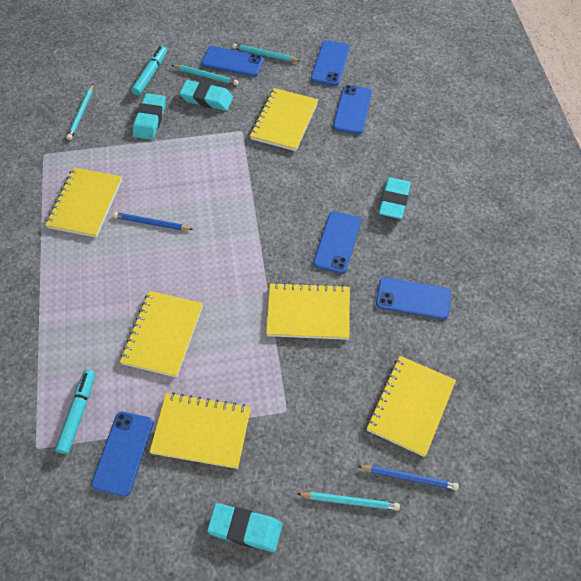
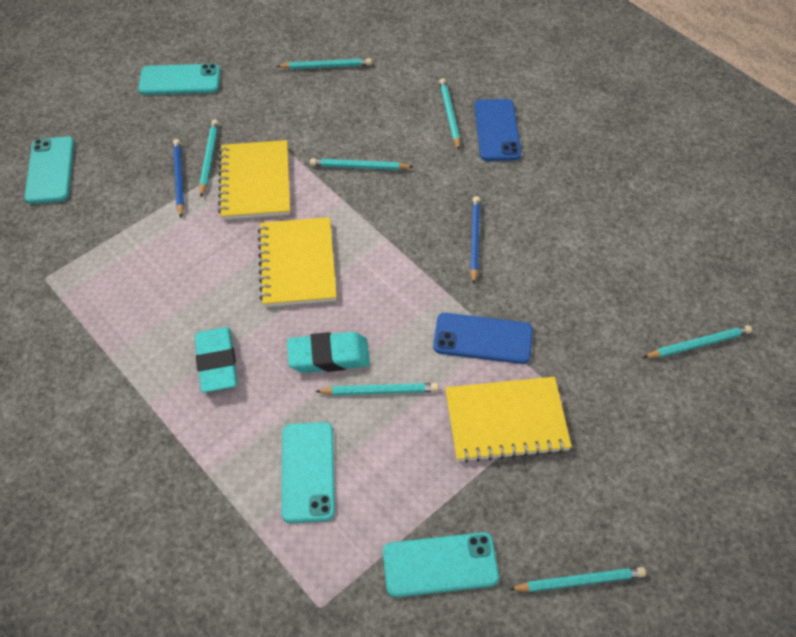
blue phone: 6 -> 2
turquoise eraser: 4 -> 2
turquoise marker: 2 -> 0
turquoise pencil: 4 -> 7
turquoise phone: 0 -> 4
yellow notebook: 6 -> 3

